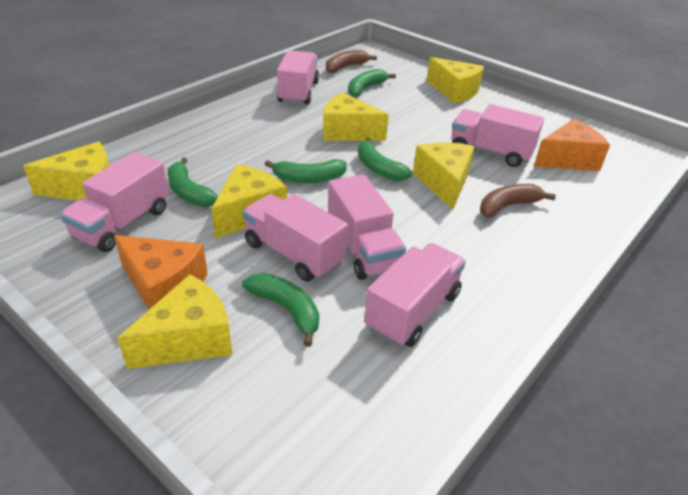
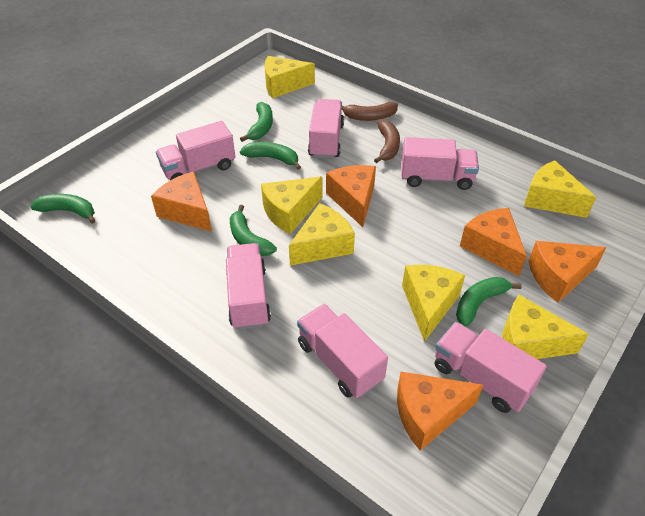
orange cheese: 2 -> 5

